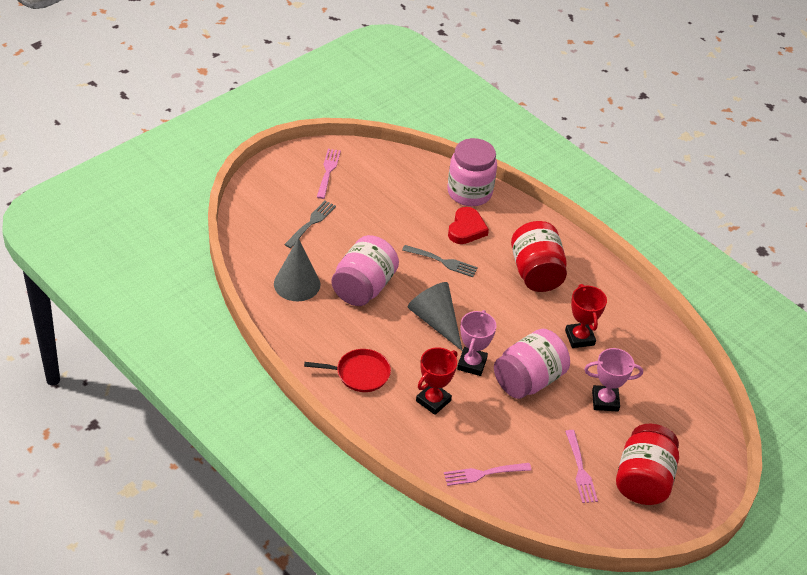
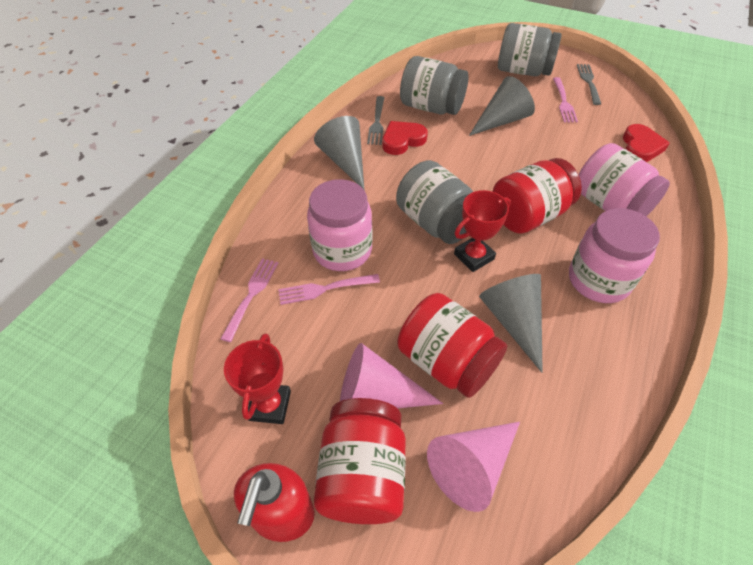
grey cone: 2 -> 3
grey jar: 0 -> 3
pink cone: 0 -> 2
pink trophy: 2 -> 0
red heart: 1 -> 2
red jar: 2 -> 3
red pan: 1 -> 0
red soap dispenser: 0 -> 1

